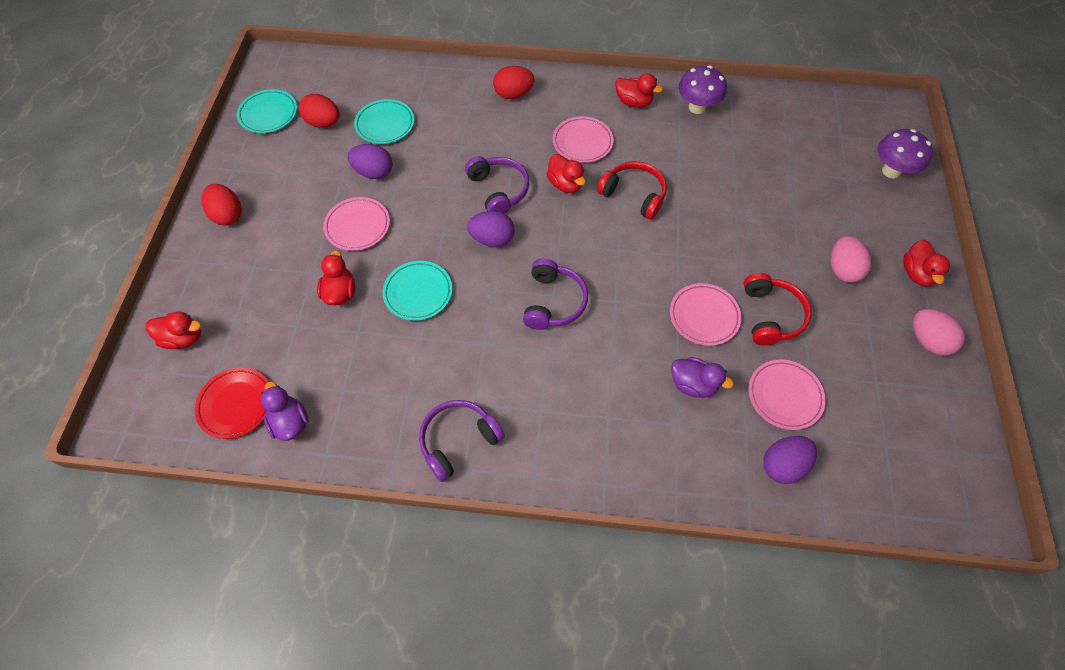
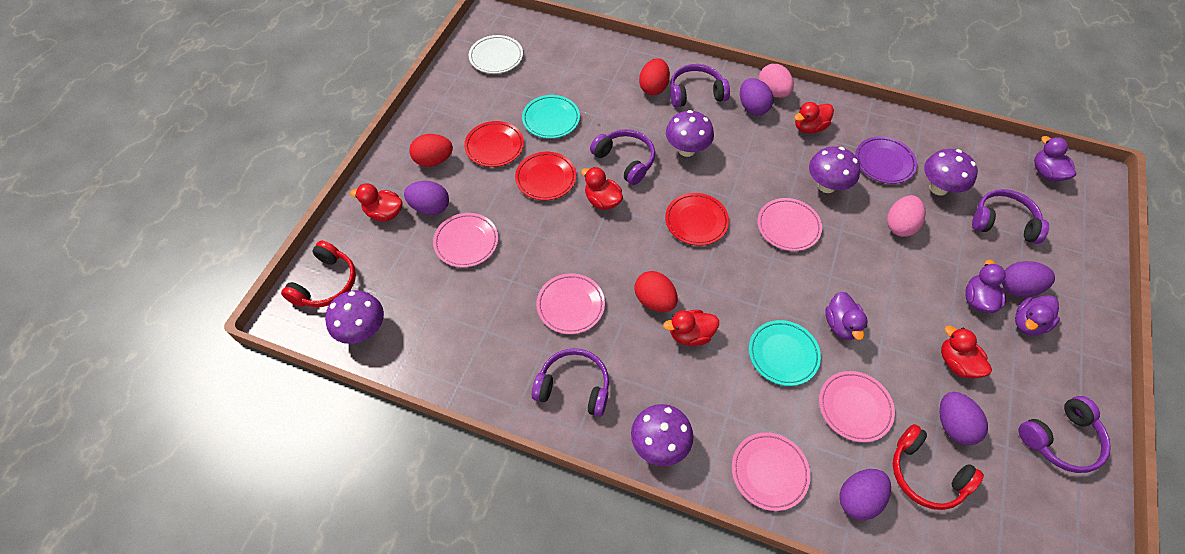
pink plate: 4 -> 5
purple duck: 2 -> 4
purple egg: 3 -> 5
purple headphones: 3 -> 5
purple mushroom: 2 -> 5
purple plate: 0 -> 1
red plate: 1 -> 3
turquoise plate: 3 -> 2
white plate: 0 -> 1

